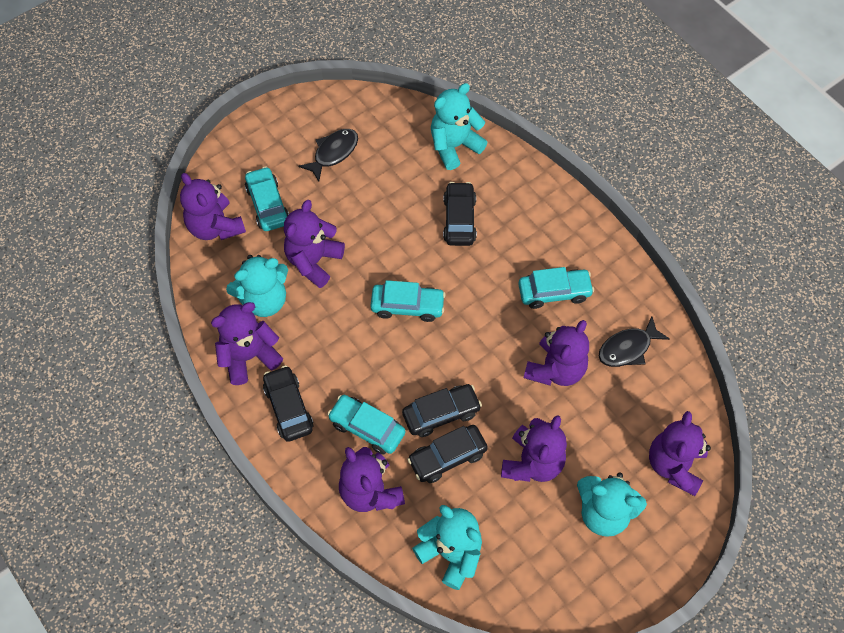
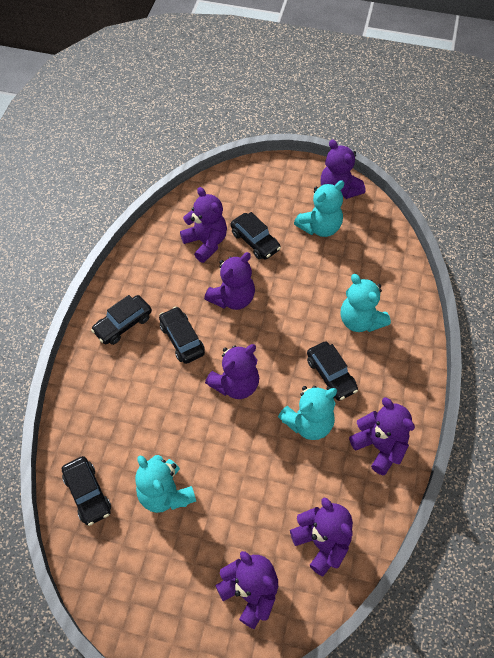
black car: 4 -> 5
black fish: 2 -> 0
turquoise car: 4 -> 0

